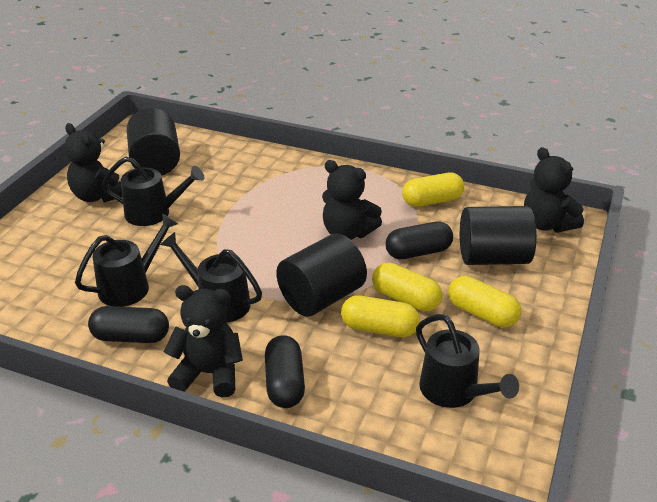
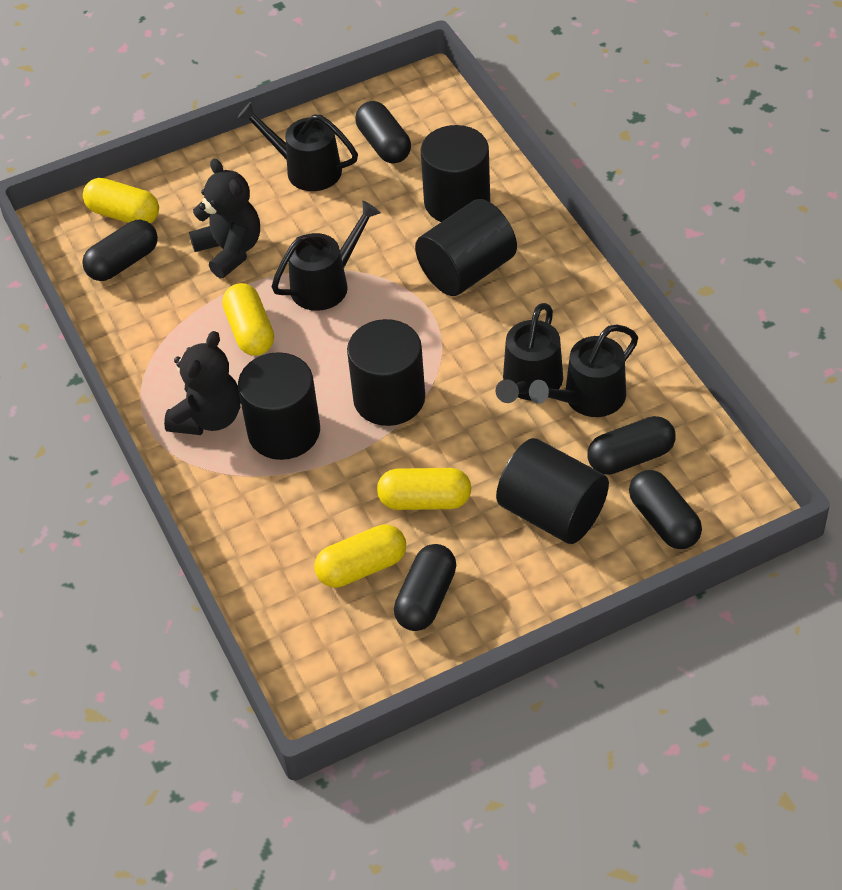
black capsule: 3 -> 5
black cylinder: 3 -> 5
black teddy bear: 4 -> 2

